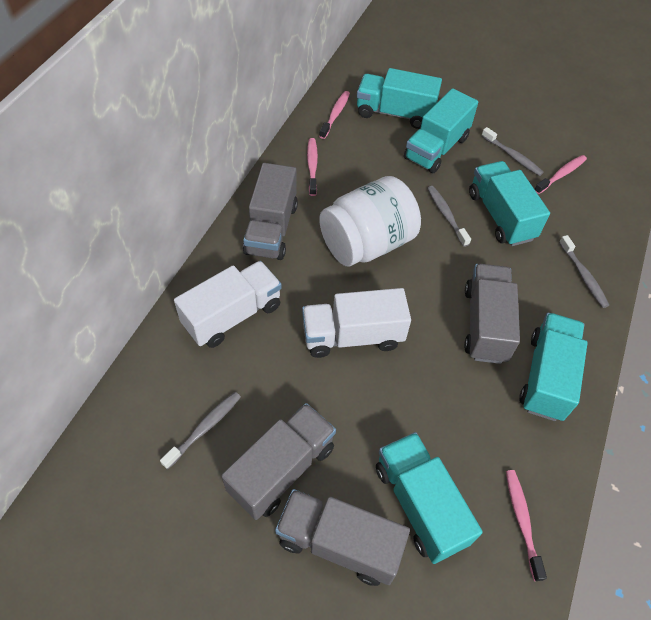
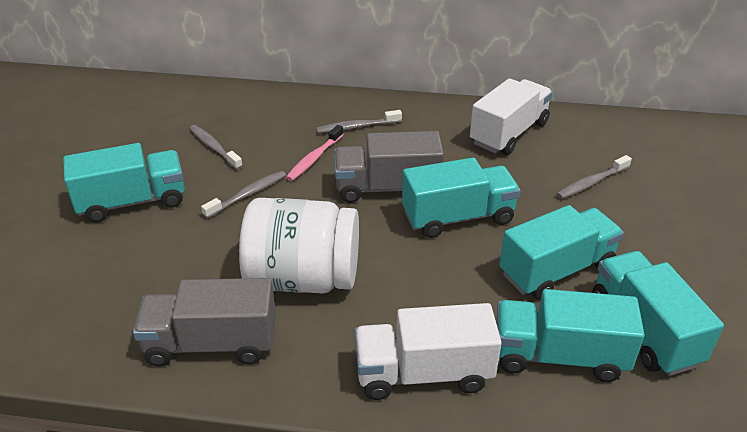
grey truck: 4 -> 2
pink toothbrush: 4 -> 1

